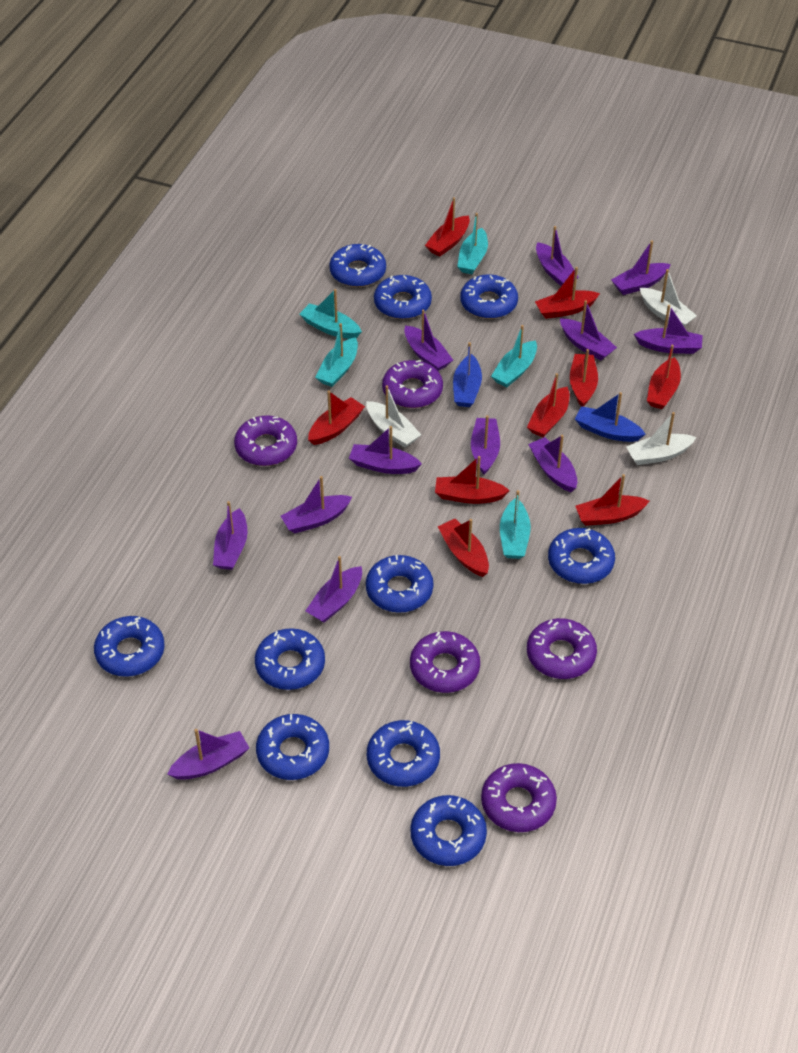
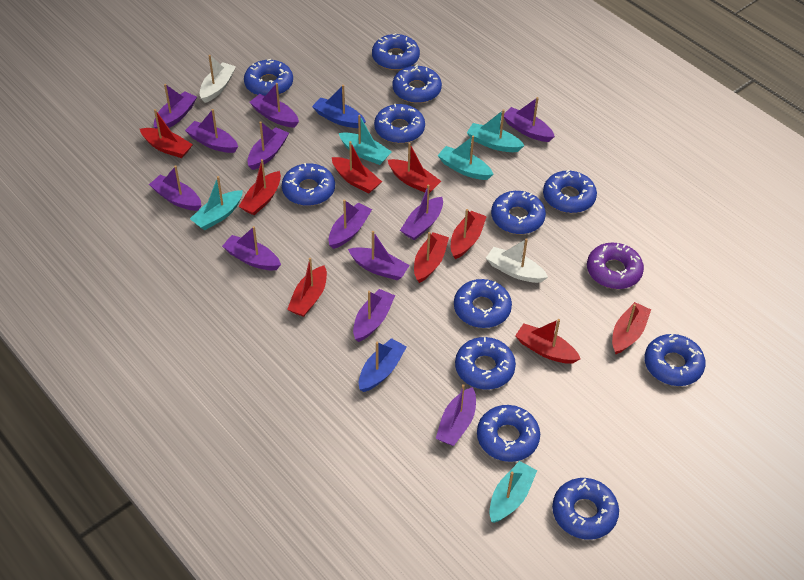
blue donut: 10 -> 12
purple donut: 5 -> 1
white boat: 3 -> 2

